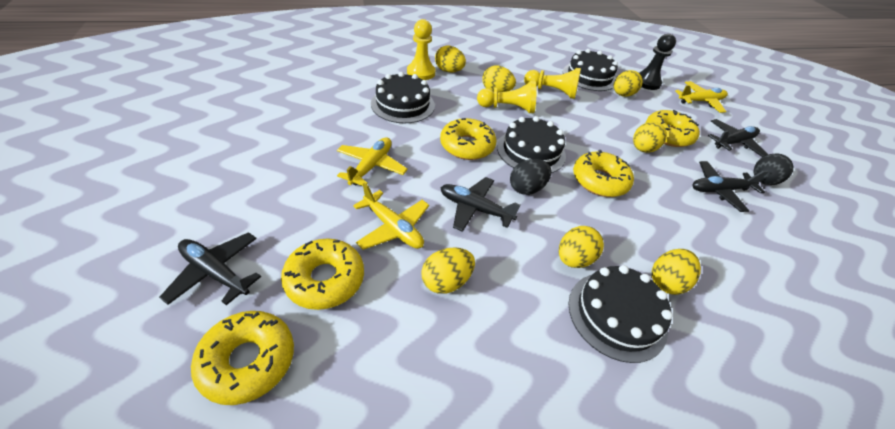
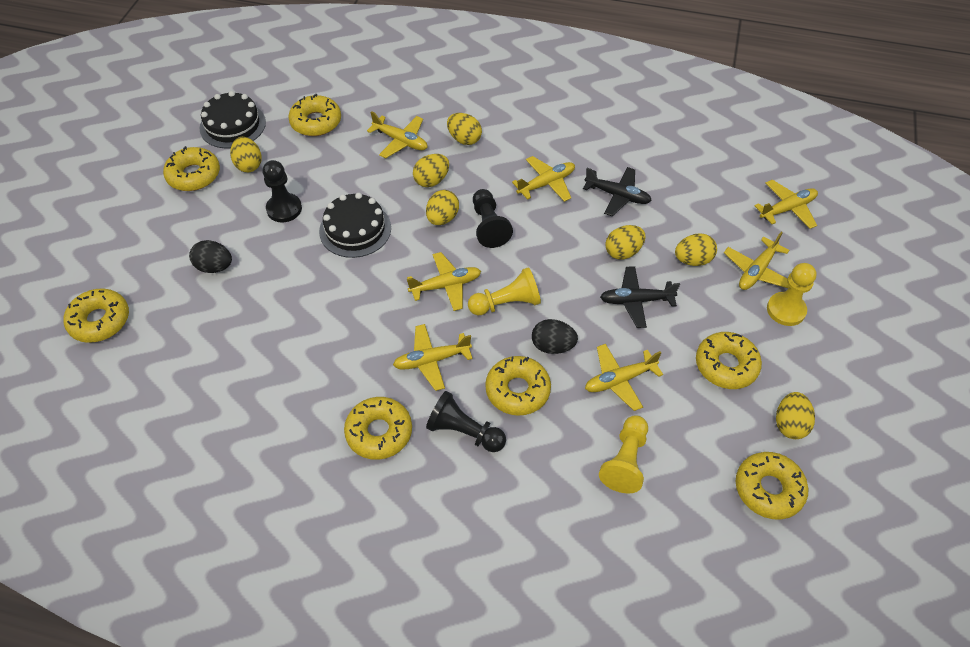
black cake: 4 -> 2
black pawn: 1 -> 3
black plane: 4 -> 2
yellow donut: 5 -> 7
yellow plane: 3 -> 7

